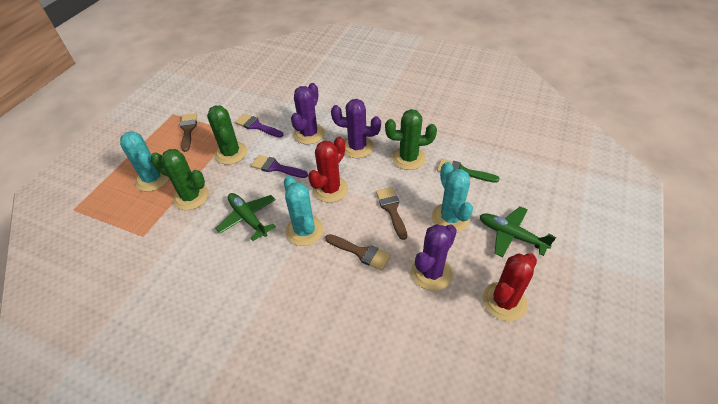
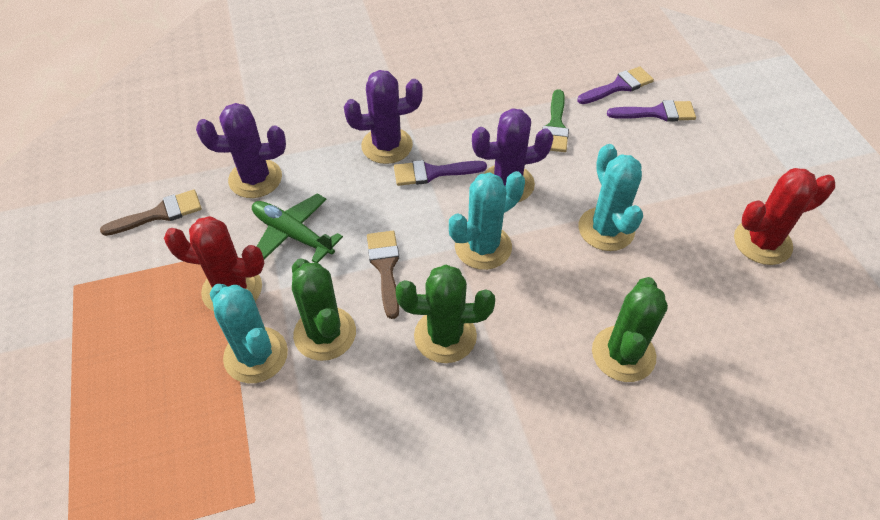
brown brush: 3 -> 2
green plane: 2 -> 1
purple brush: 2 -> 3

